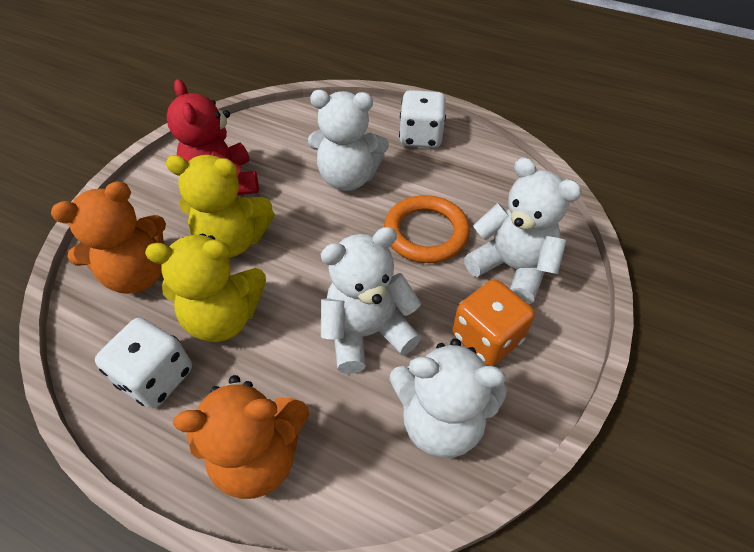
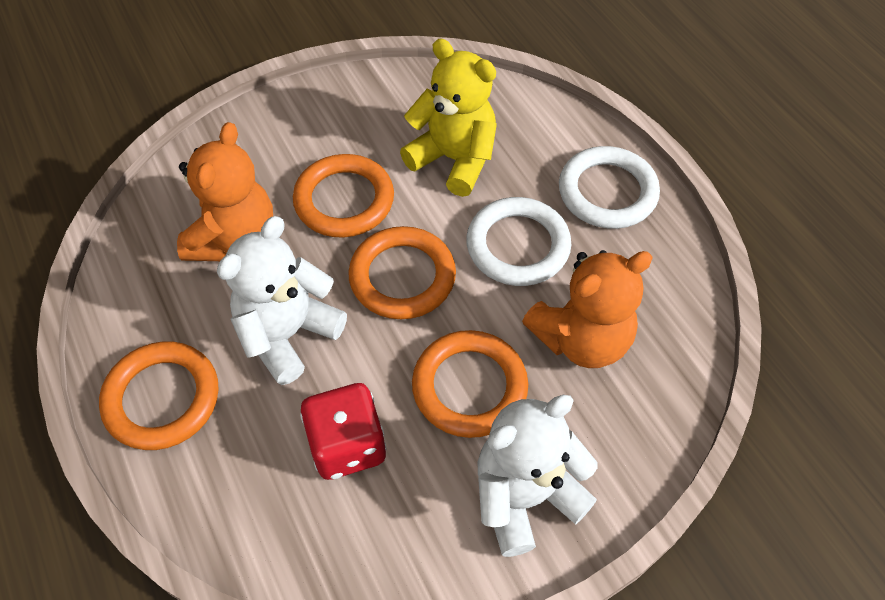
orange dice: 1 -> 0
orange ring: 1 -> 4
red dice: 0 -> 1
red teddy bear: 1 -> 0
white dice: 2 -> 0
white ring: 0 -> 2
white teddy bear: 4 -> 2
yellow teddy bear: 2 -> 1

